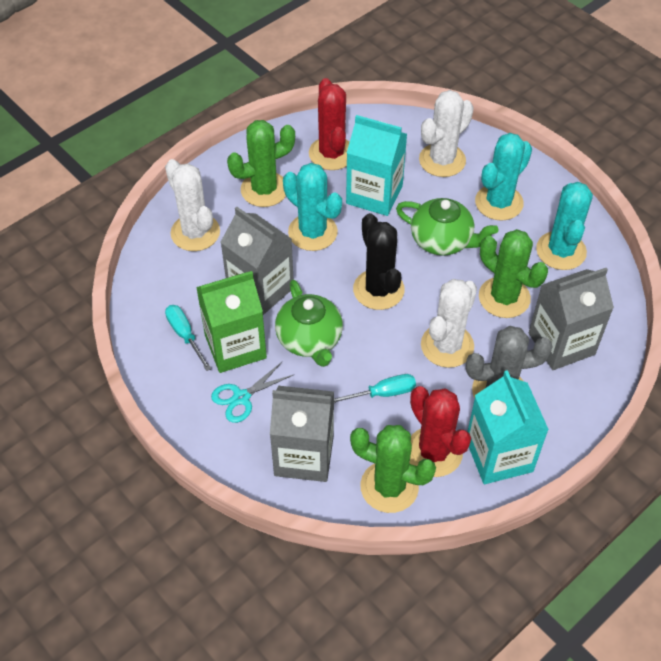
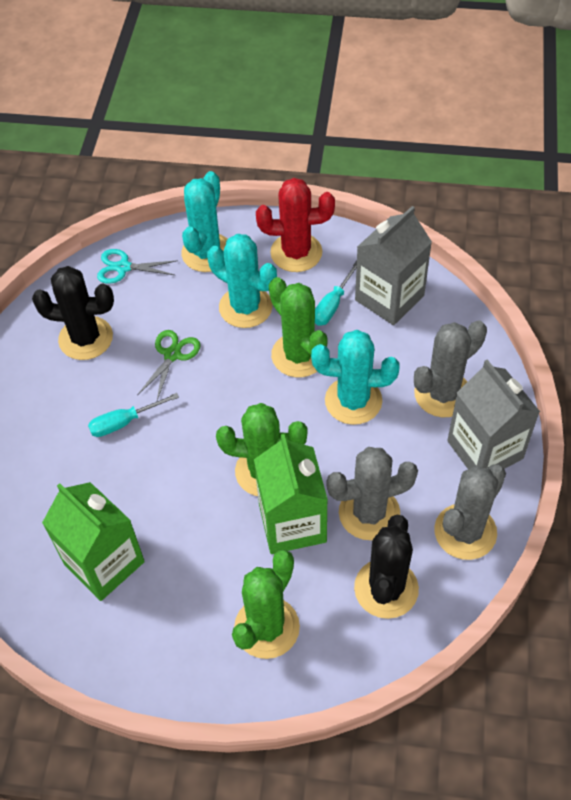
black cactus: 1 -> 2
green carton: 1 -> 2
green scissors: 0 -> 1
green teapot: 2 -> 0
grey cactus: 1 -> 3
grey carton: 3 -> 2
red cactus: 2 -> 1
turquoise carton: 2 -> 0
white cactus: 3 -> 0

